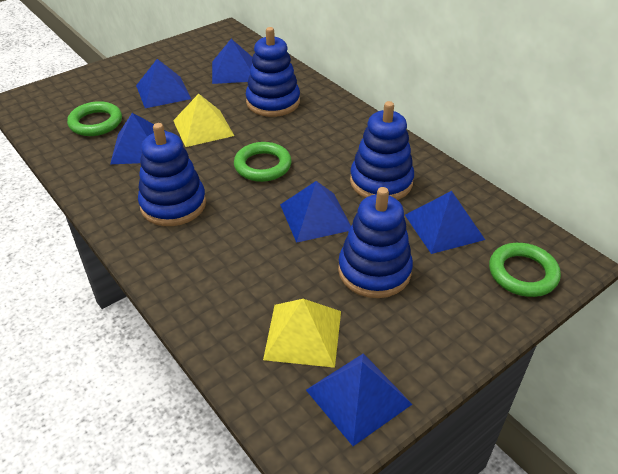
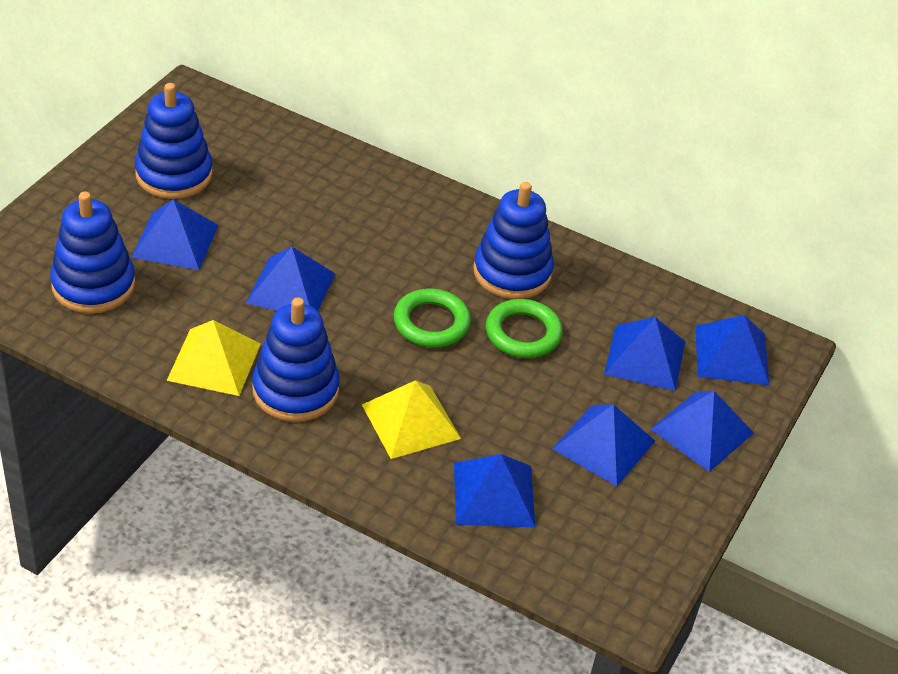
blue pyramid: 6 -> 7
green ring: 3 -> 2

